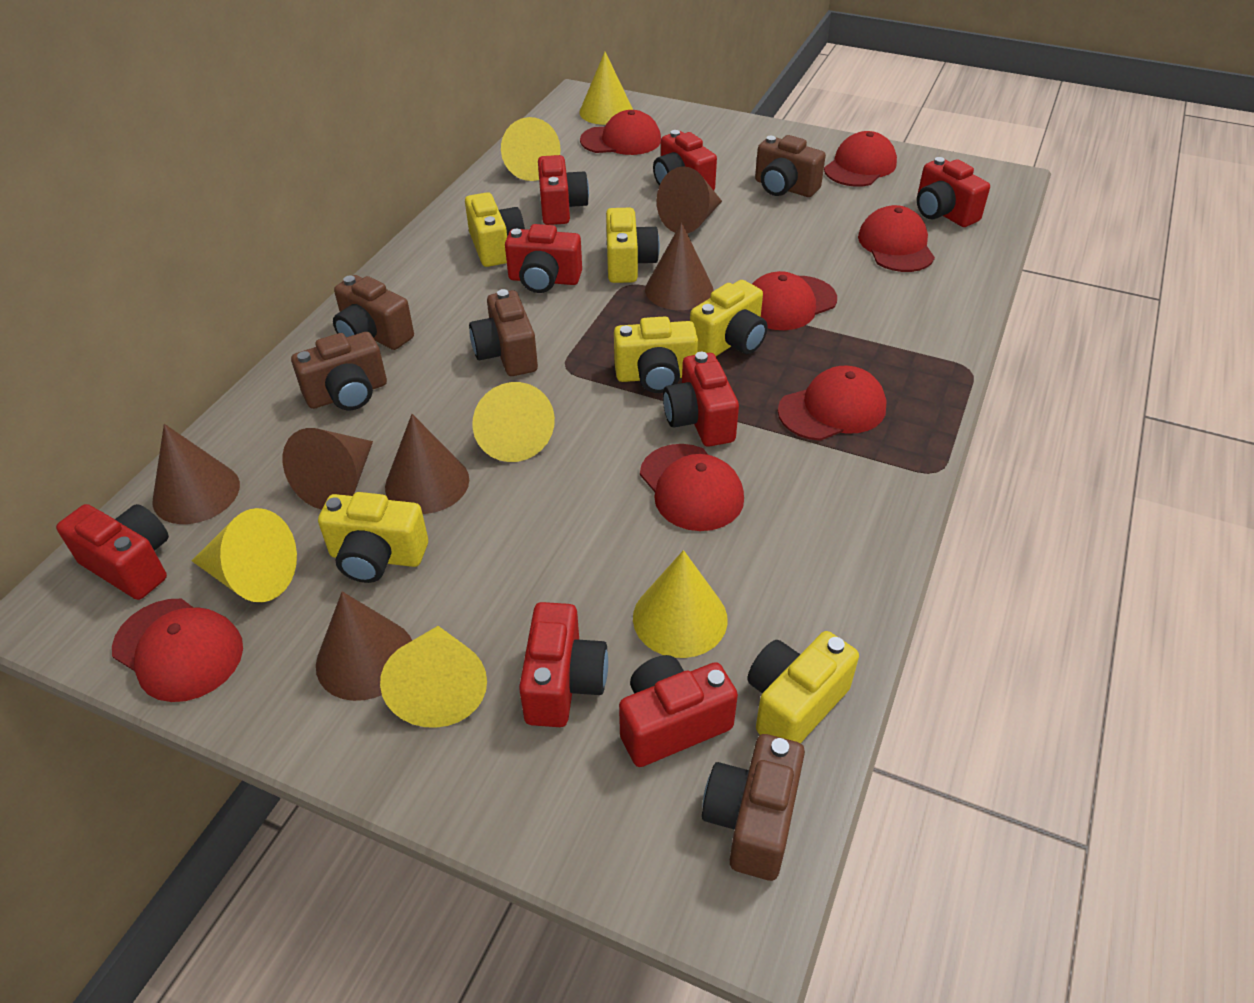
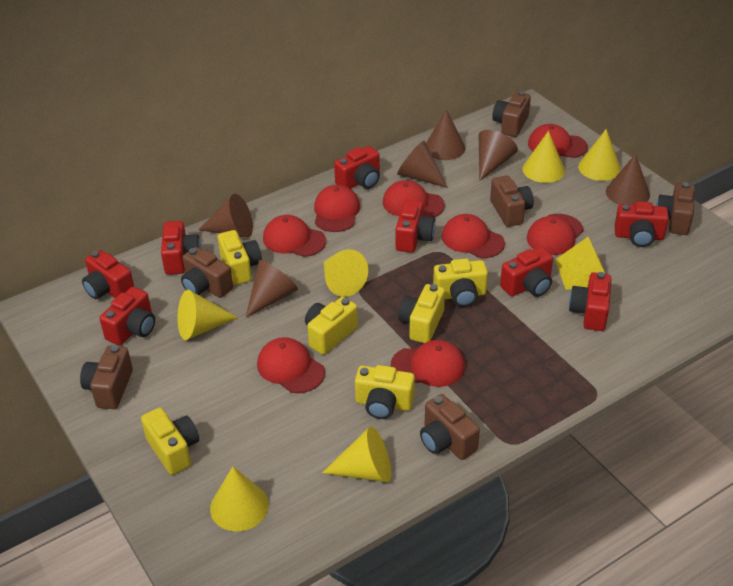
brown camera: 5 -> 6
red cap: 7 -> 8
yellow pyramid: 0 -> 1

